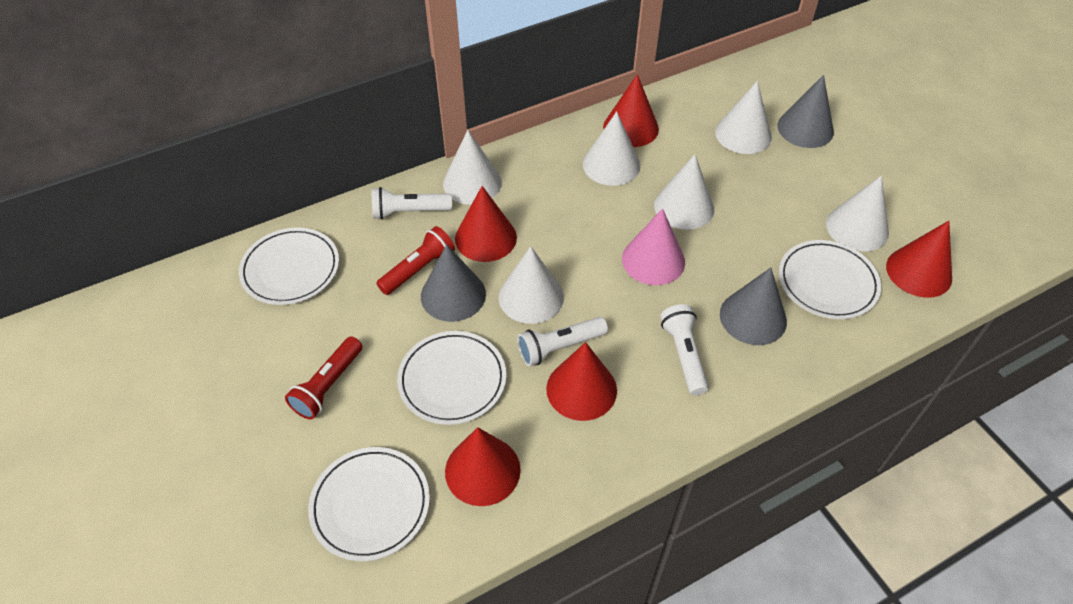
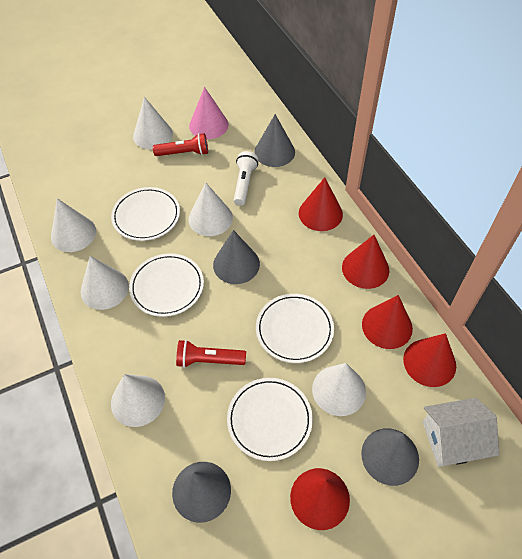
grey cone: 3 -> 4
white flashlight: 3 -> 1
white house: 0 -> 1

